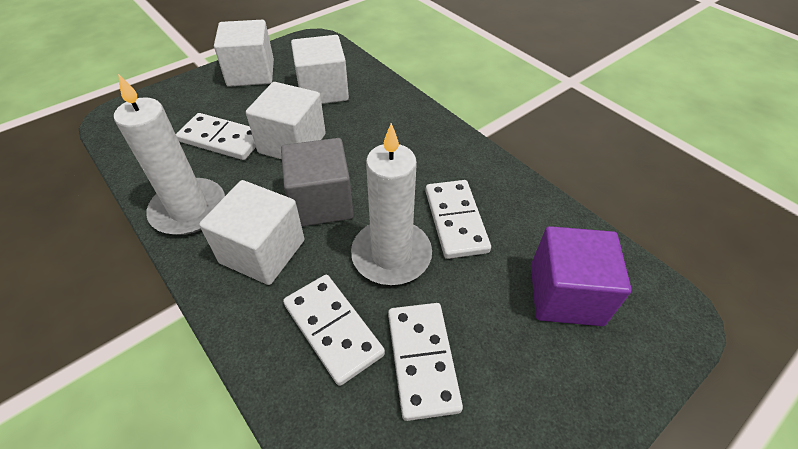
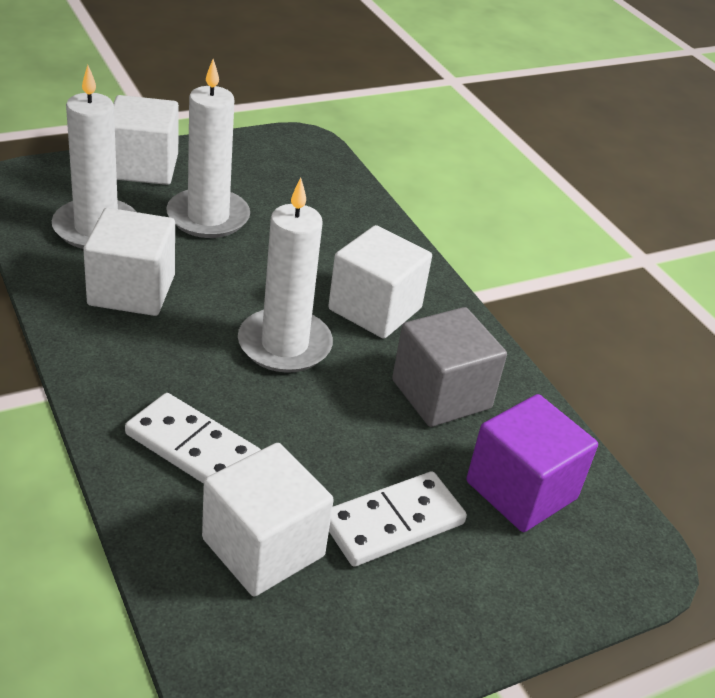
white candle: 2 -> 3
white domino: 4 -> 2

